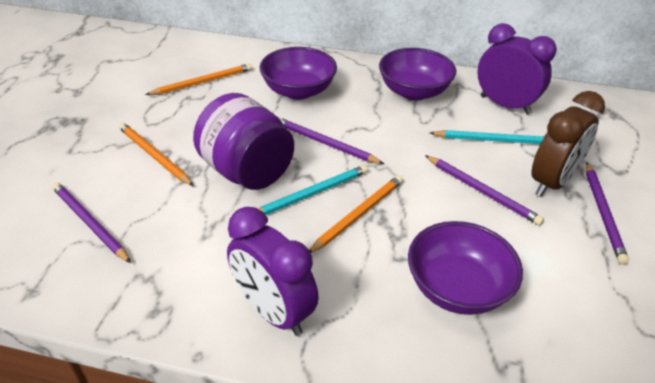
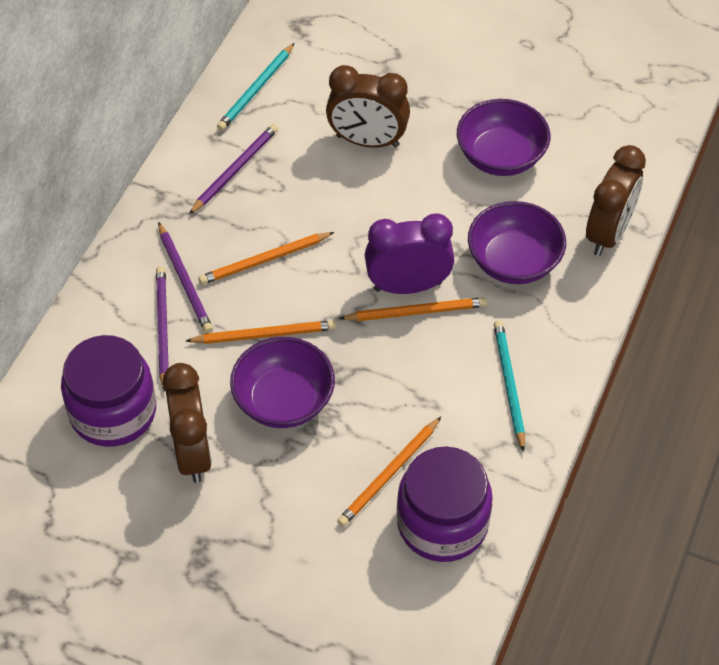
brown clock: 1 -> 3
orange pencil: 3 -> 4
purple clock: 2 -> 1
purple jar: 1 -> 2
purple pencil: 4 -> 3

